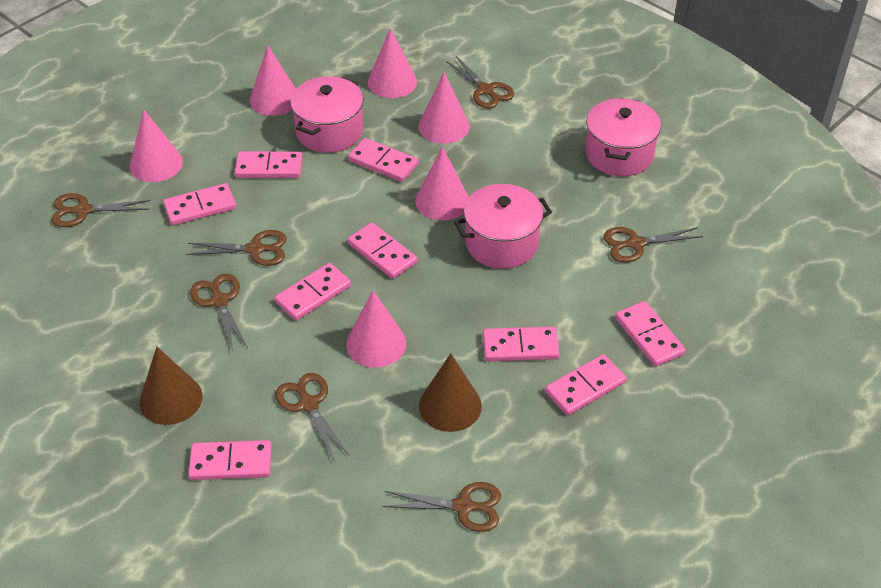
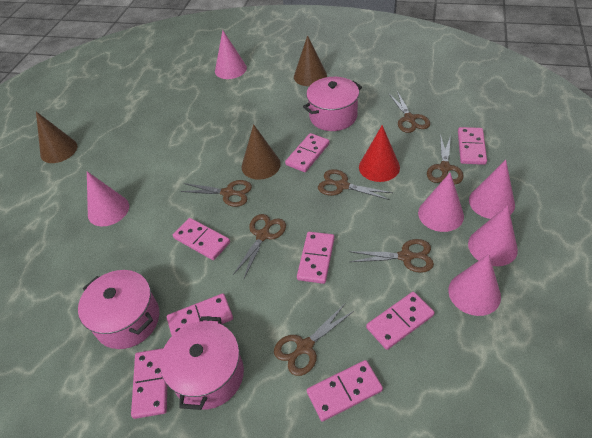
brown cone: 2 -> 3
pink domino: 9 -> 8
red cone: 0 -> 1

